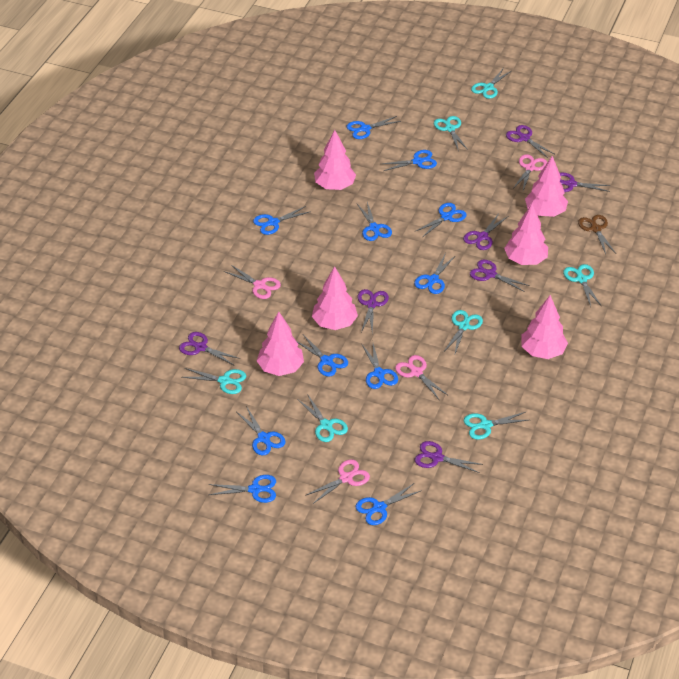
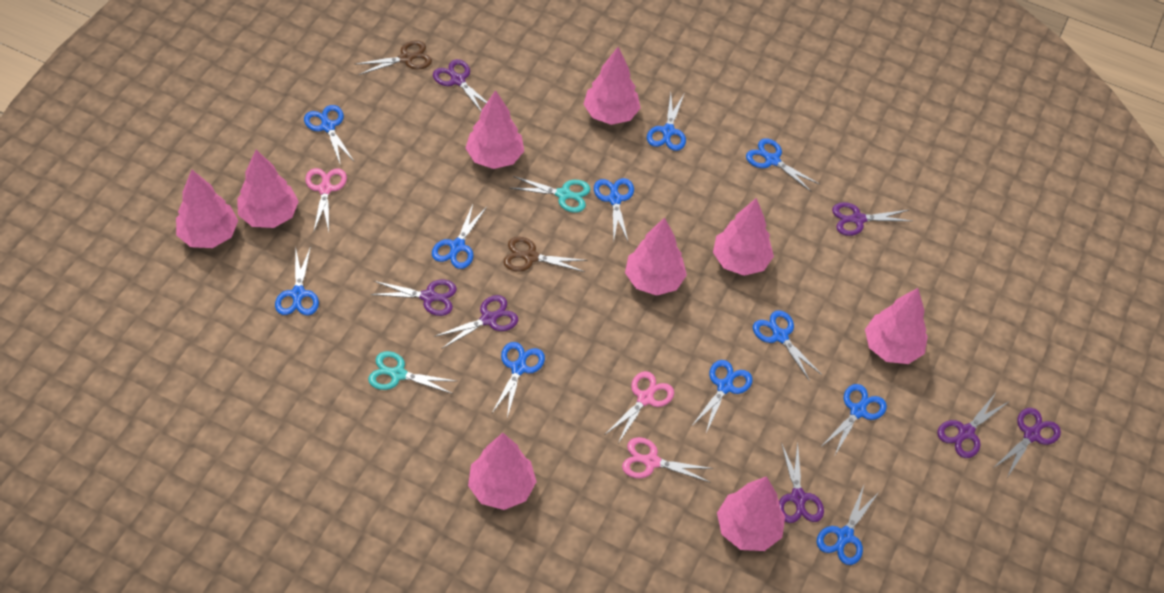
brown scissors: 1 -> 2
pink scissors: 4 -> 3
pink tree: 6 -> 9
turquoise scissors: 7 -> 2

